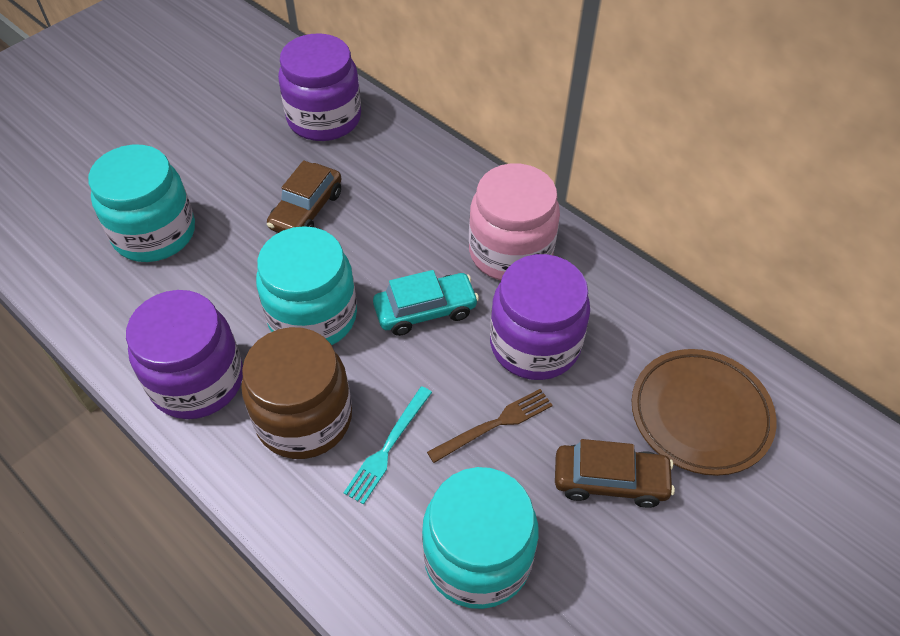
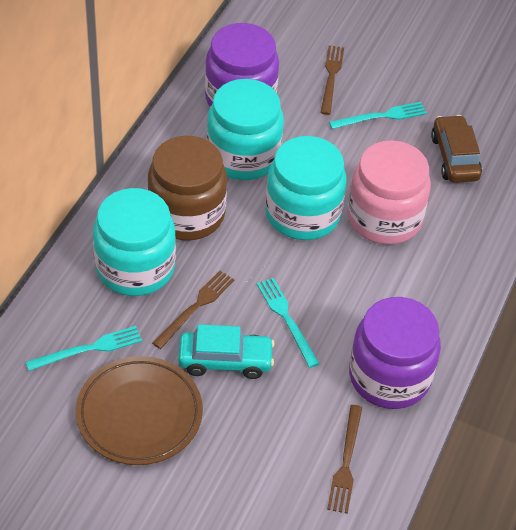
brown car: 2 -> 1
brown fork: 1 -> 3
purple jar: 3 -> 2
turquoise fork: 1 -> 3

